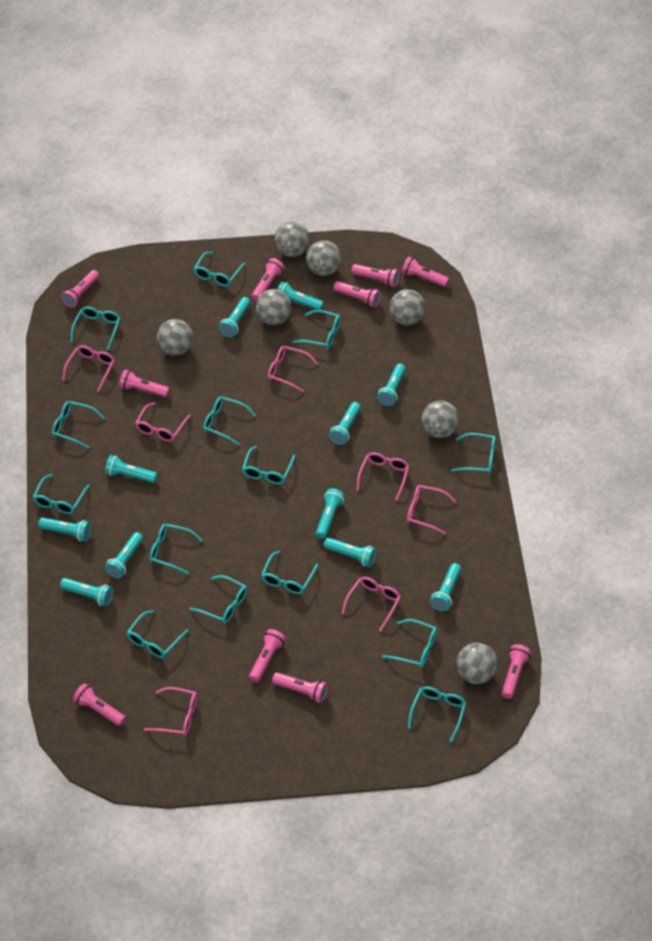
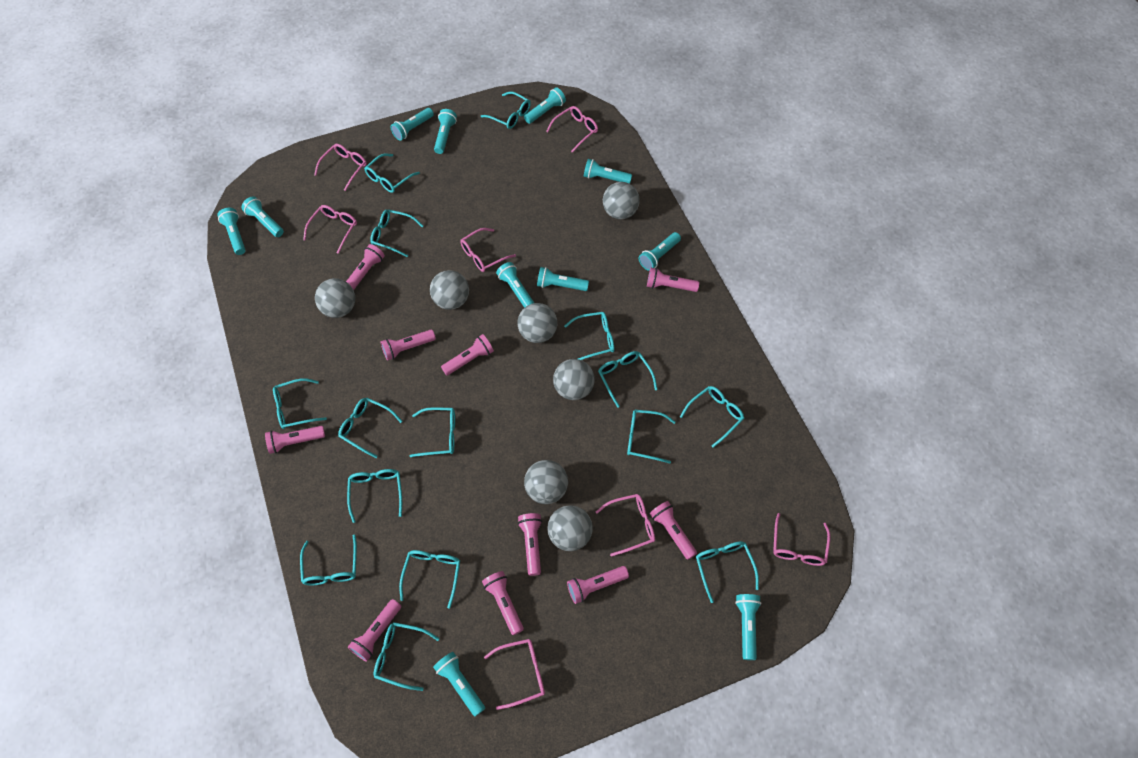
turquoise glasses: 14 -> 15

